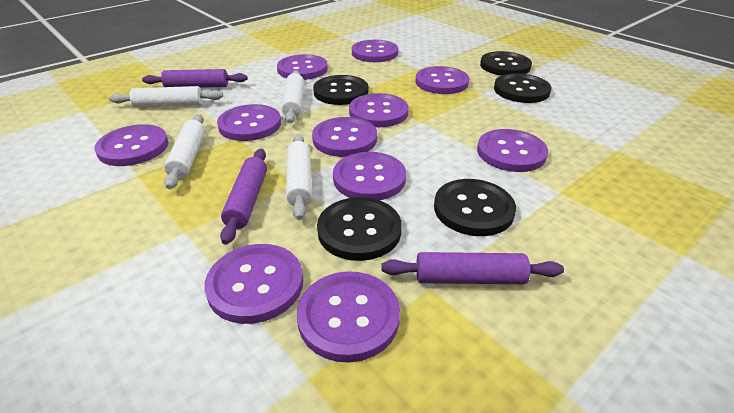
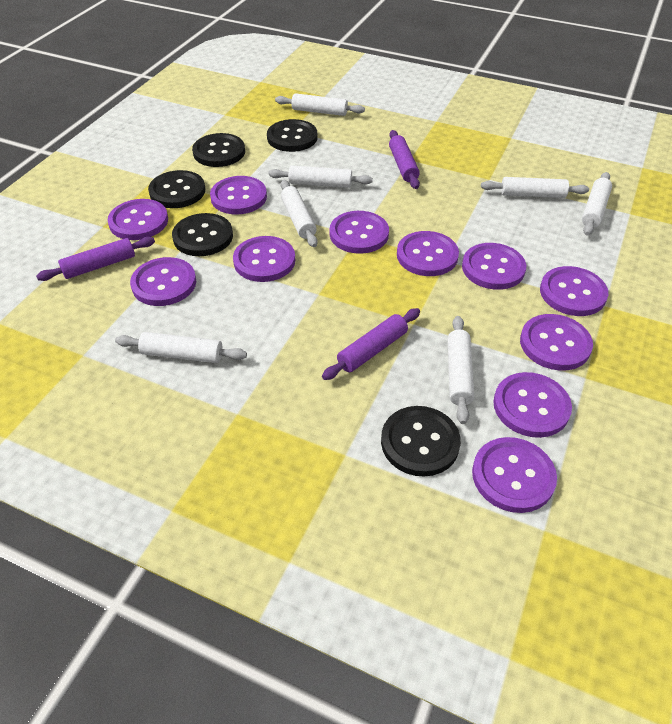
white rolling pin: 4 -> 7

